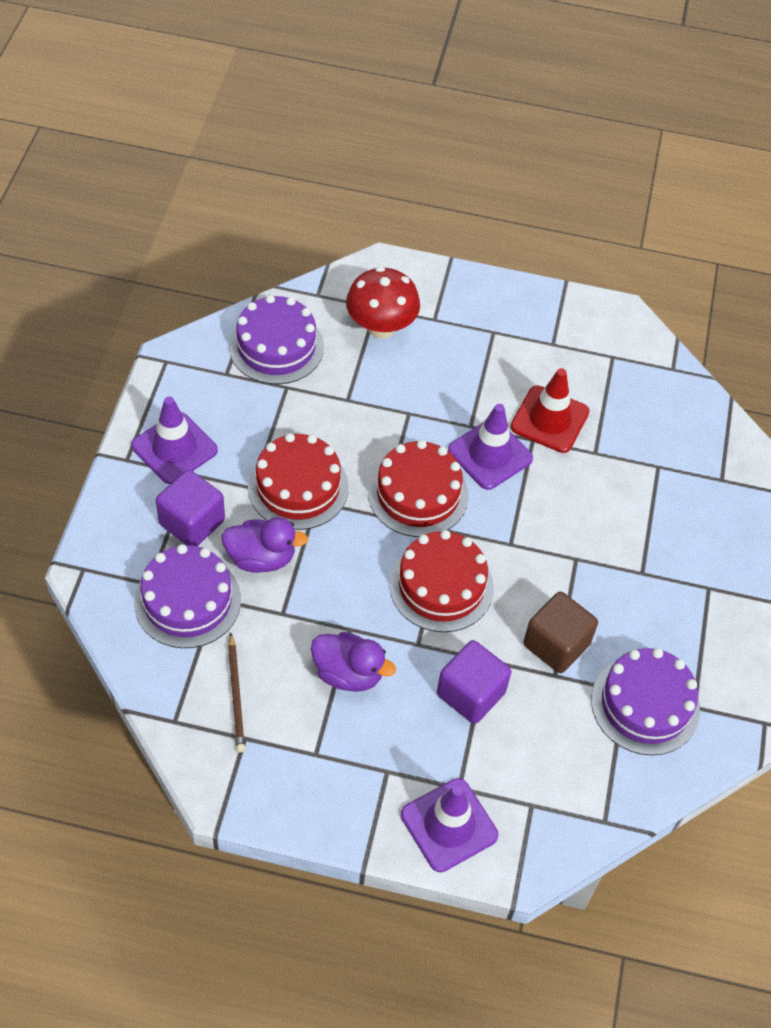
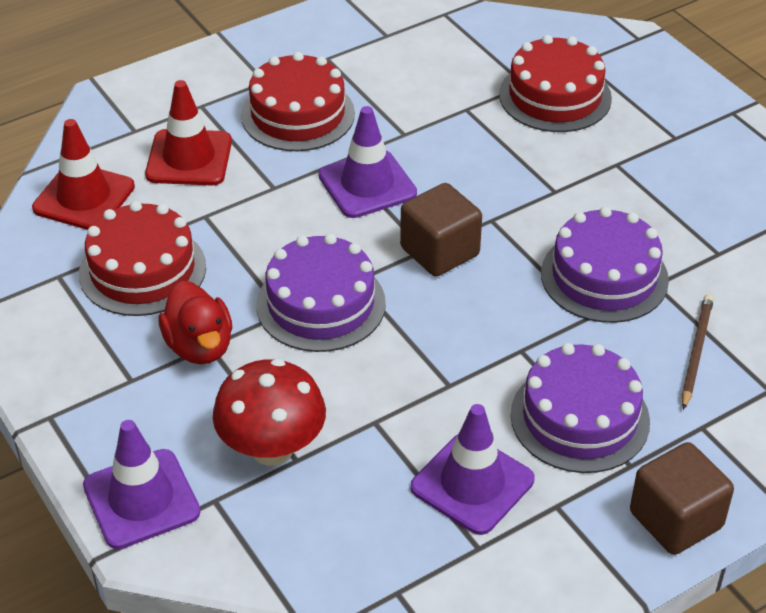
brown cube: 1 -> 2
purple cube: 2 -> 0
purple duck: 2 -> 0
red duck: 0 -> 1
red traffic cone: 1 -> 2

